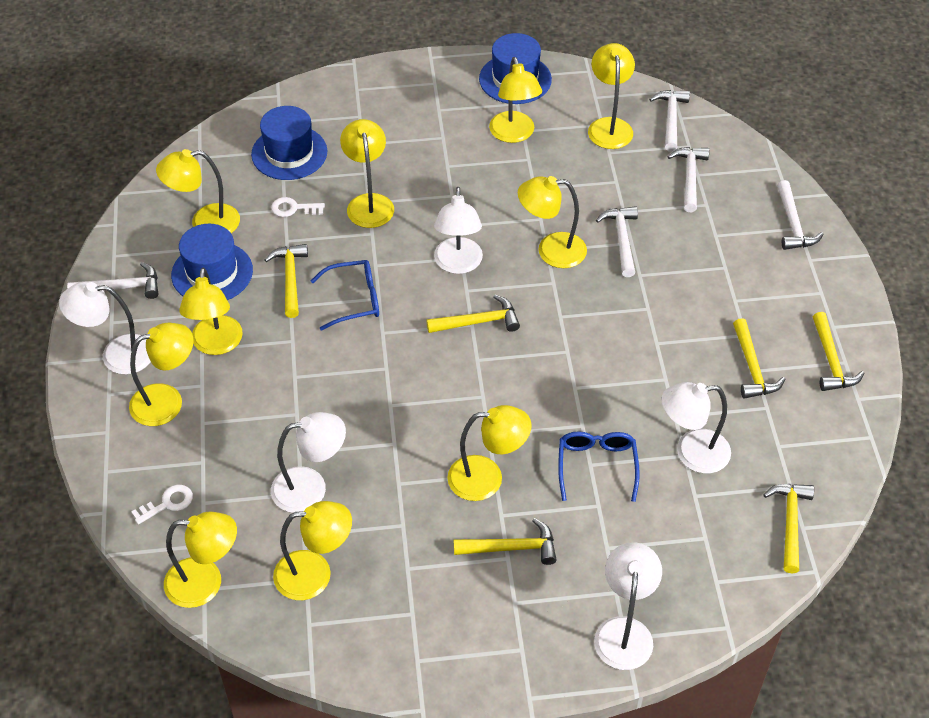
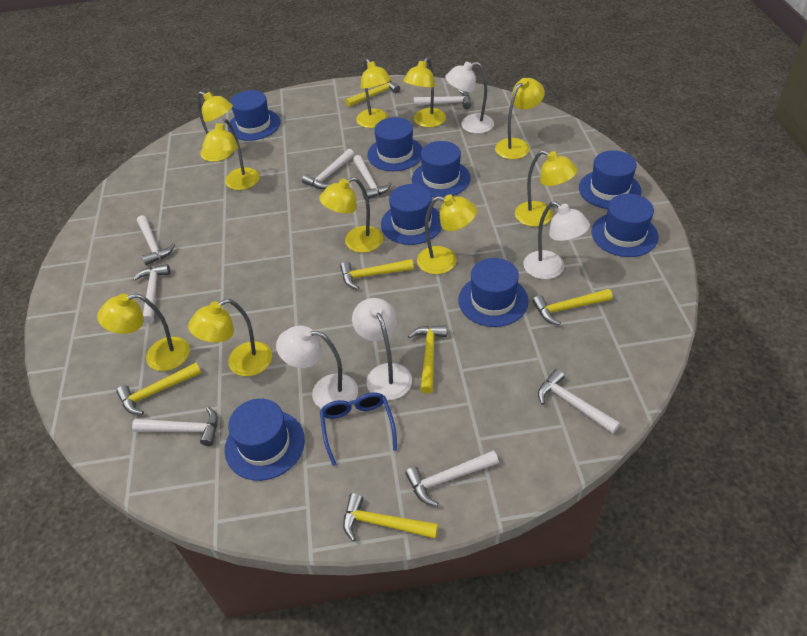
blue glasses: 2 -> 1
blue hat: 3 -> 8
white hammer: 5 -> 8
white key: 2 -> 0
white lamp: 5 -> 4

